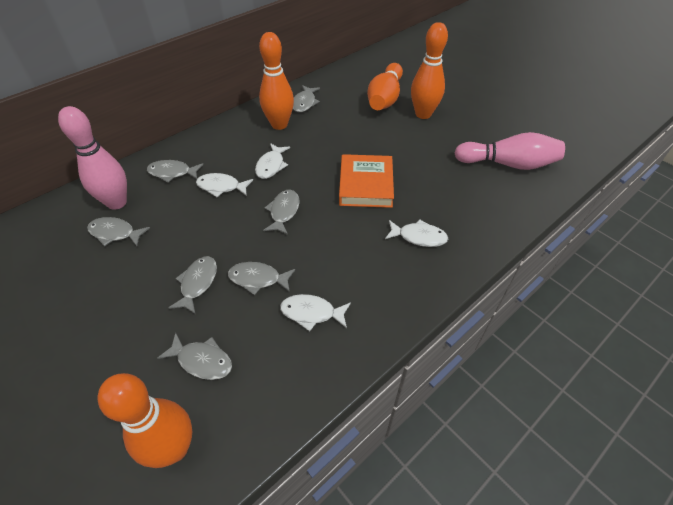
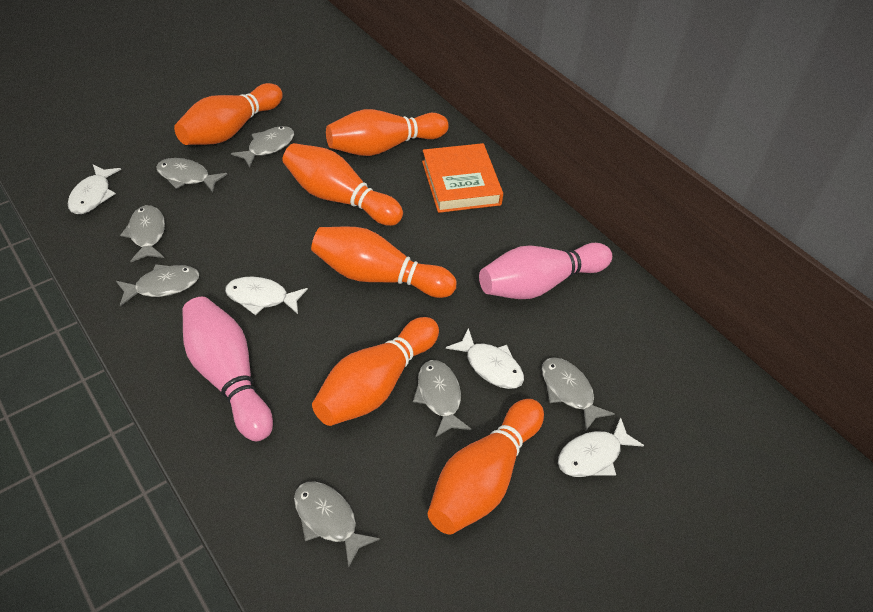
orange bowling pin: 4 -> 6

